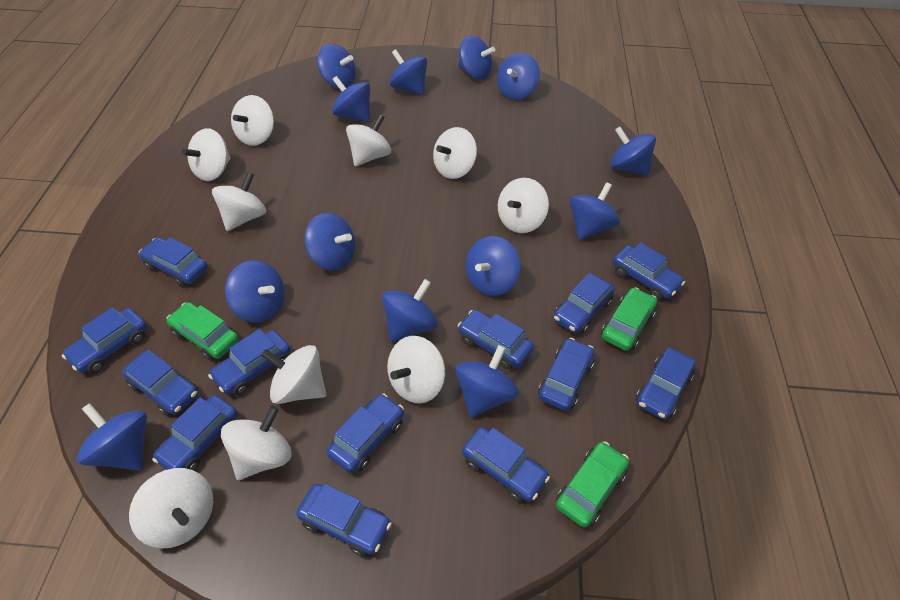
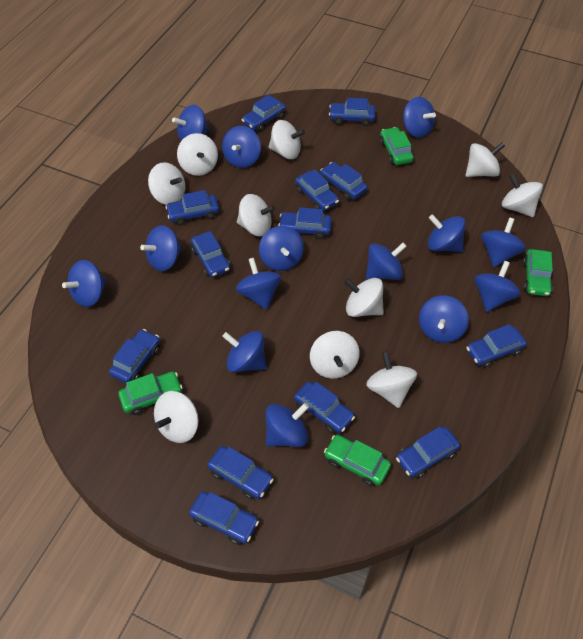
blue spinning top: 13 -> 14
green car: 3 -> 4

